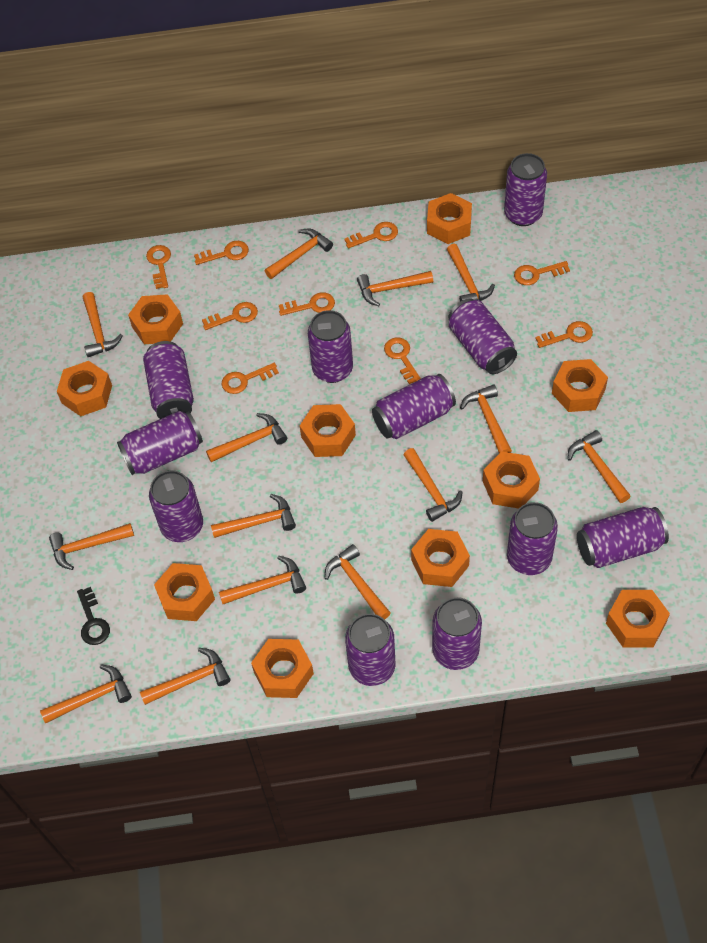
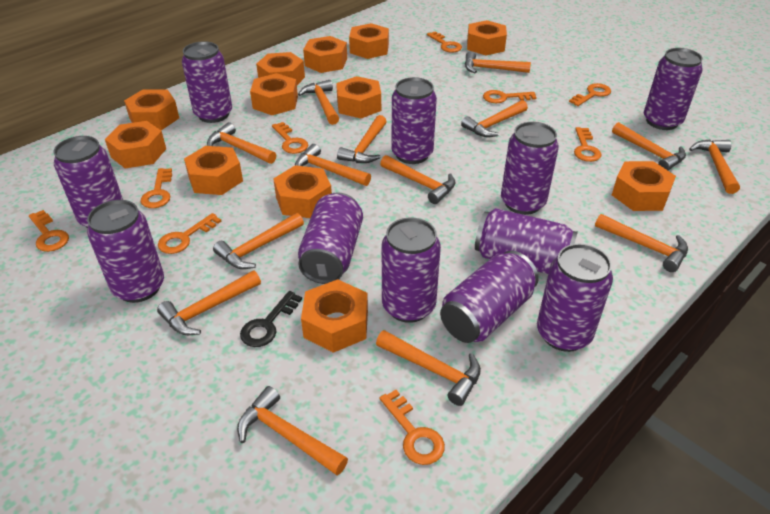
orange nut: 10 -> 12

